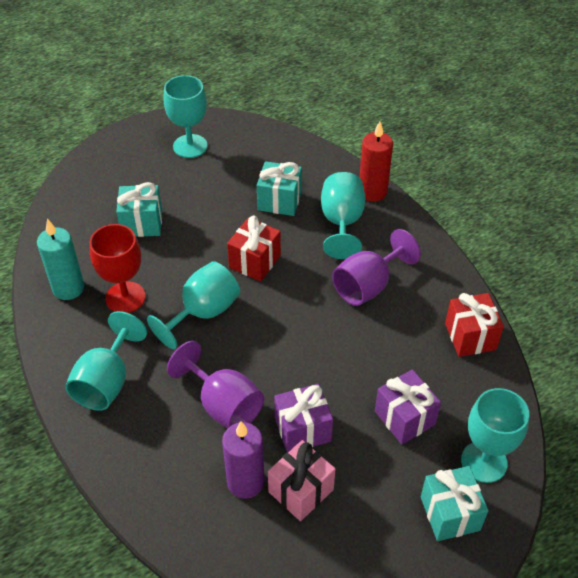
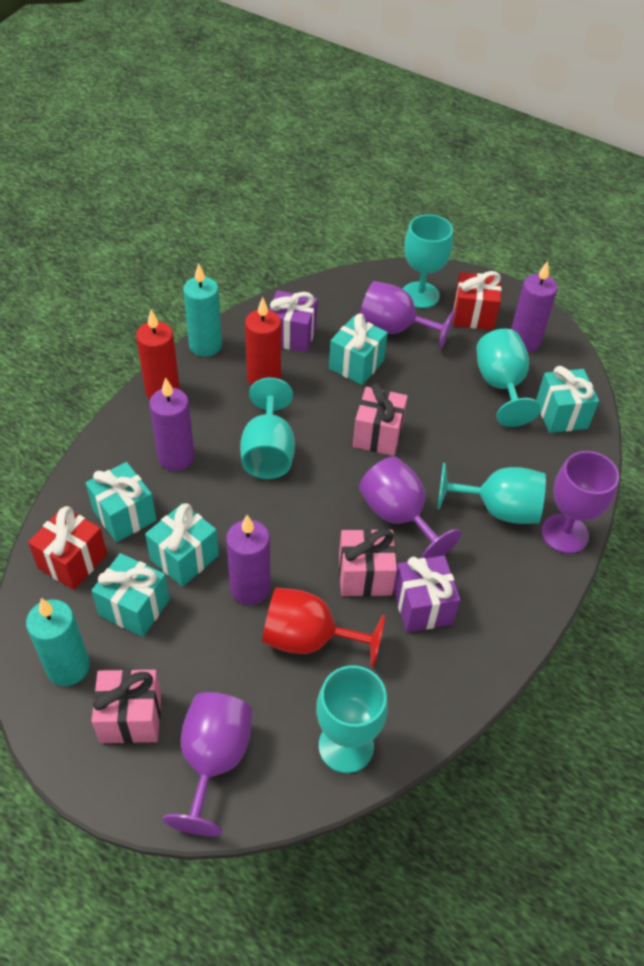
pink gift: 1 -> 3
purple candle: 1 -> 3
purple goblet: 2 -> 4
red candle: 1 -> 2
turquoise candle: 1 -> 2
turquoise gift: 3 -> 5

